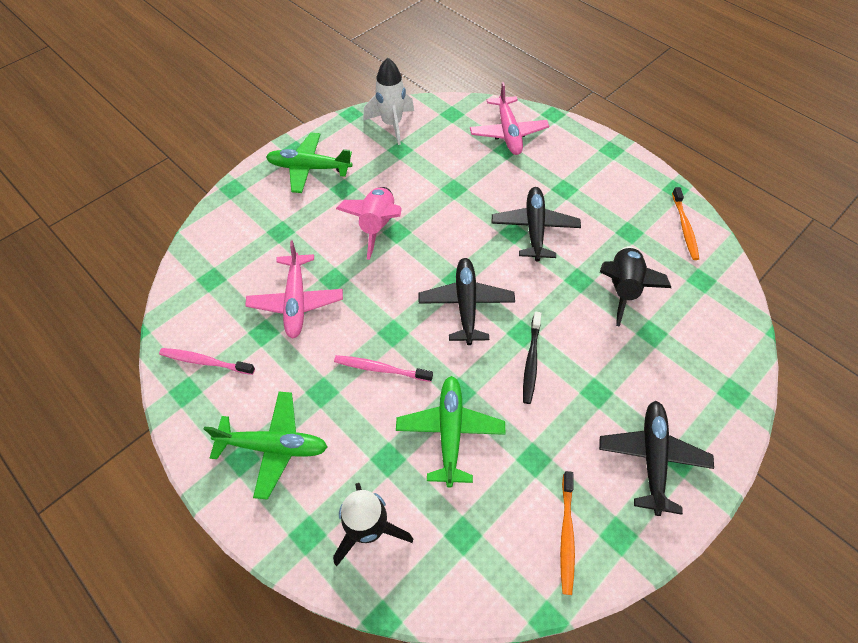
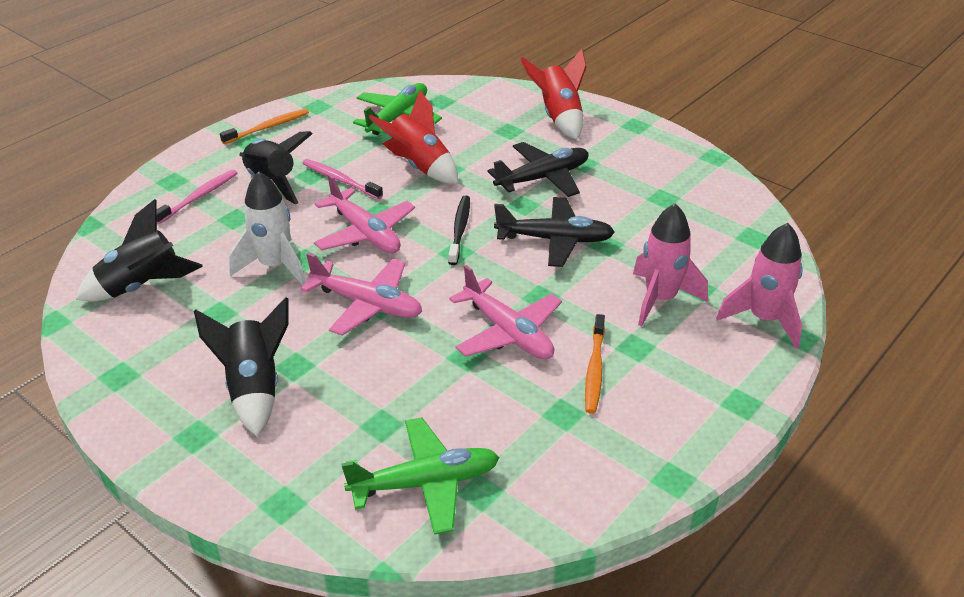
black plane: 3 -> 2
black rocket: 2 -> 3
green plane: 3 -> 2
pink plane: 2 -> 3
pink rocket: 1 -> 2
red rocket: 0 -> 2

